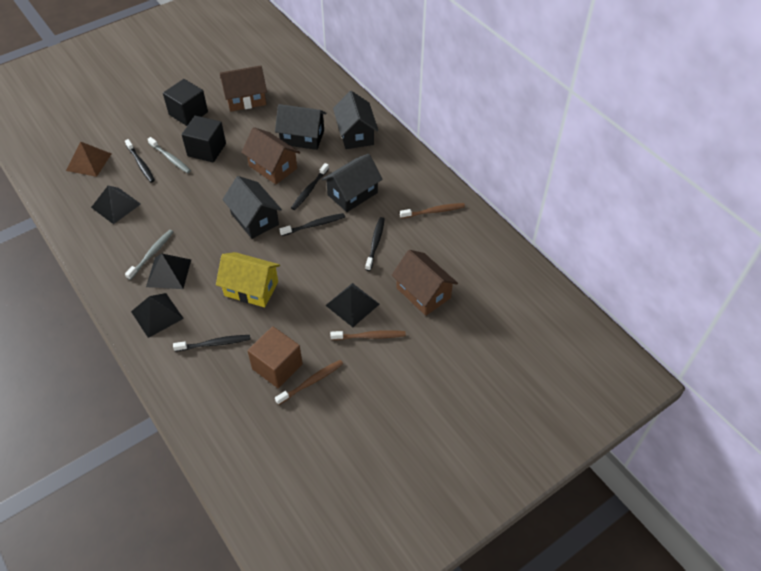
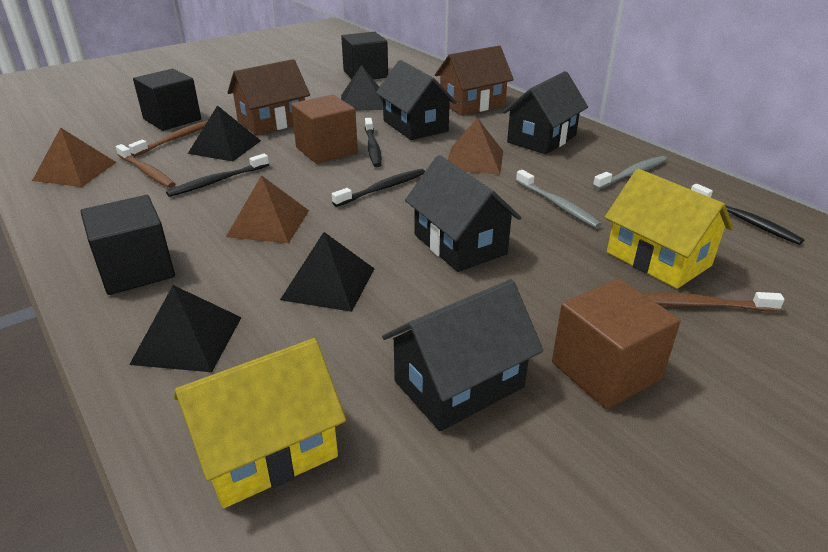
black cube: 2 -> 3
black toothbrush: 5 -> 4
brown cube: 1 -> 2
brown house: 3 -> 2
brown pyramid: 1 -> 3
yellow house: 1 -> 2

